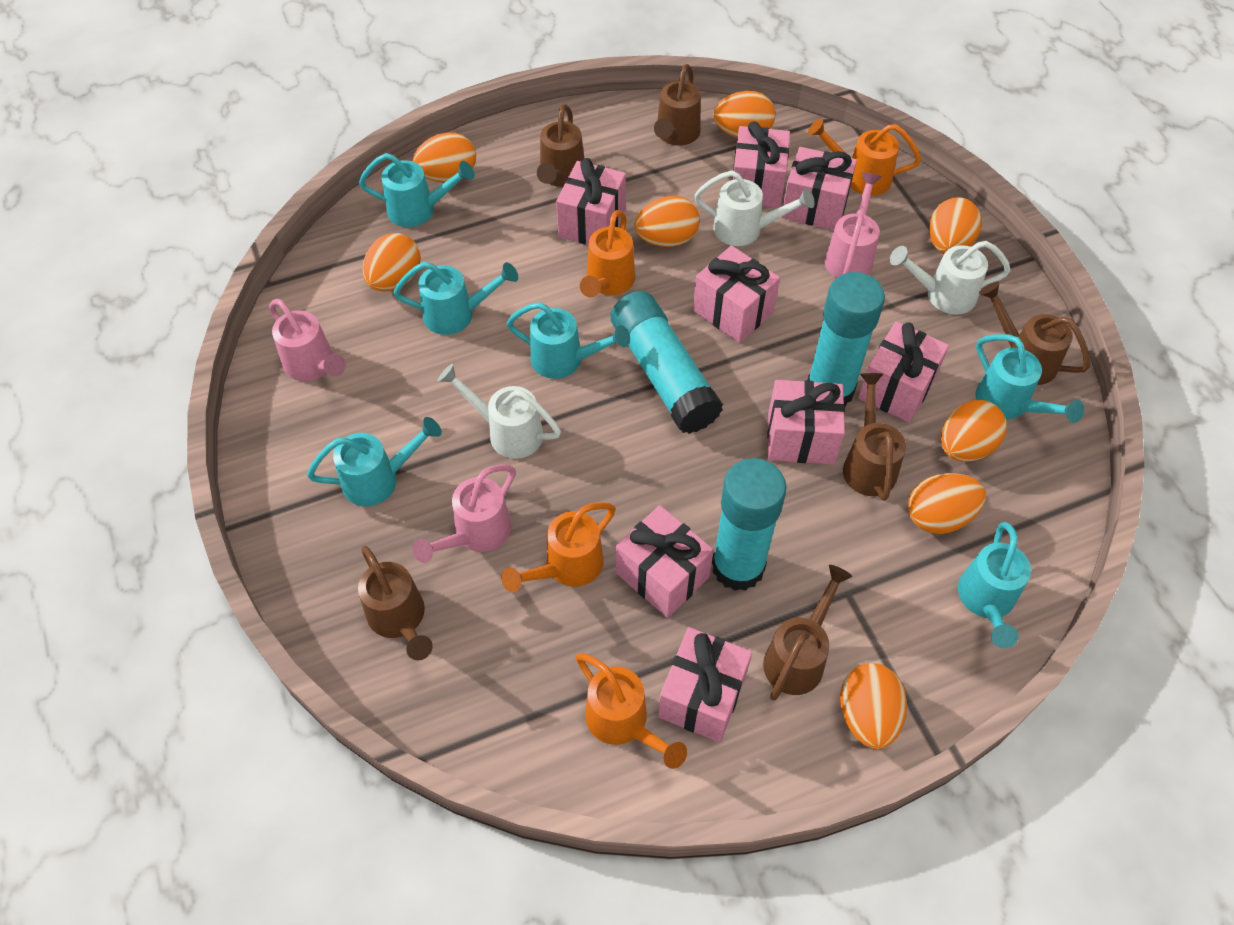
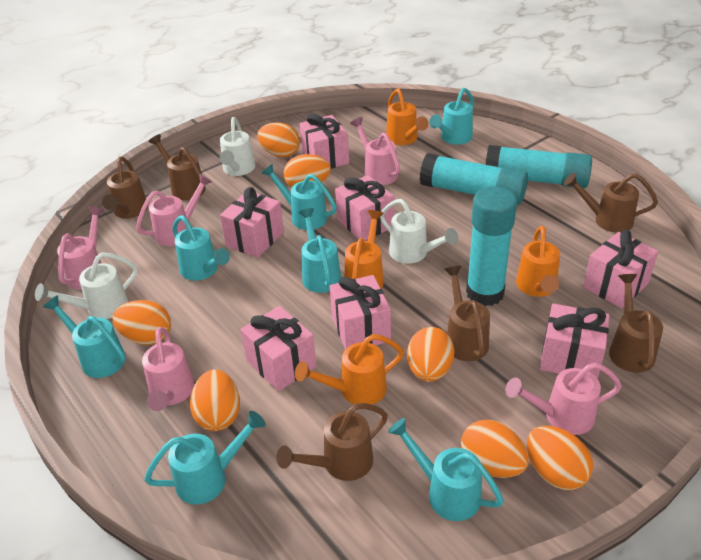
orange egg: 8 -> 7
pink gift: 8 -> 7
pink watering can: 3 -> 5
turquoise watering can: 6 -> 7

